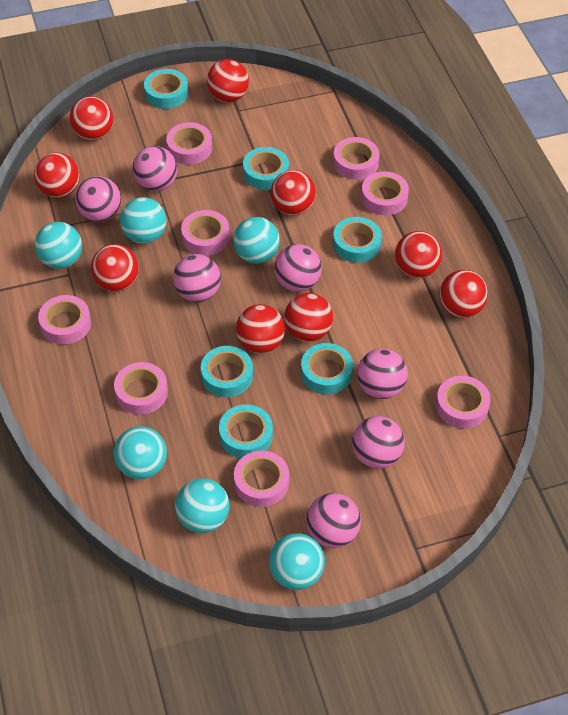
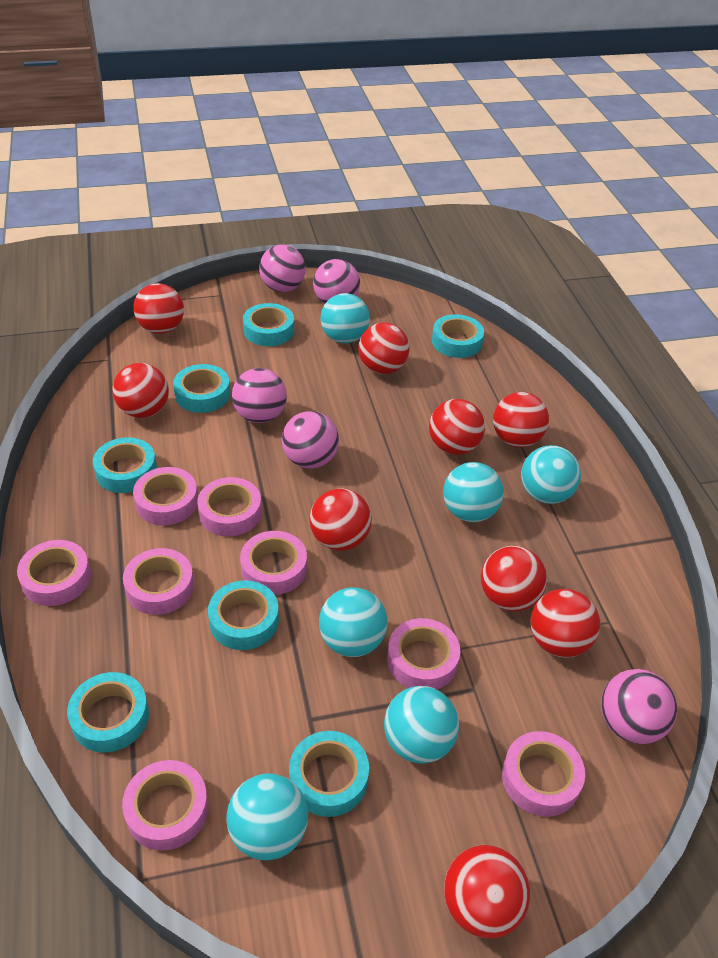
pink ball: 7 -> 5
turquoise tape: 6 -> 7

